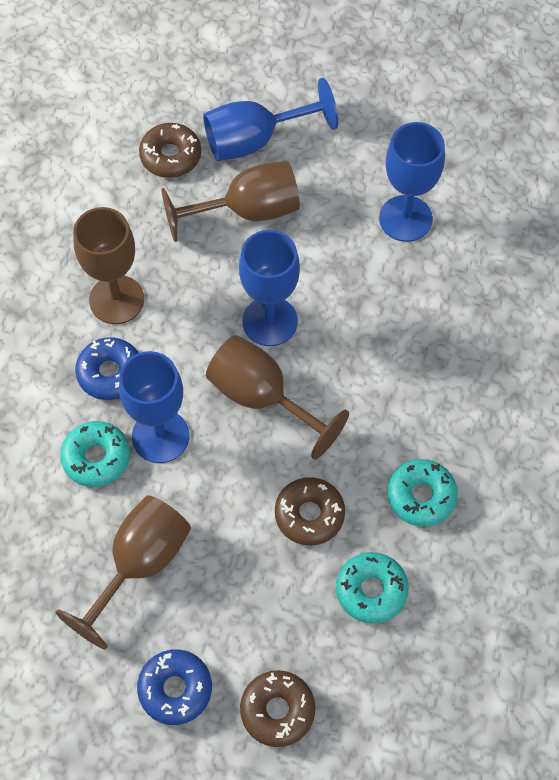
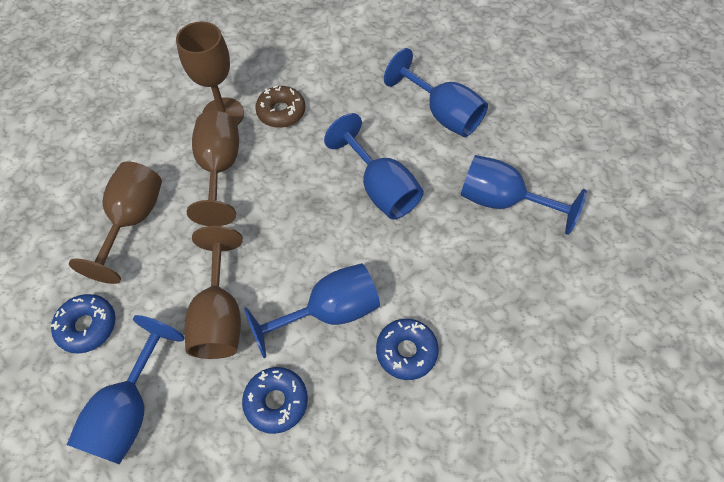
blue donut: 2 -> 3
blue goblet: 4 -> 5
brown donut: 3 -> 1
turquoise donut: 3 -> 0

